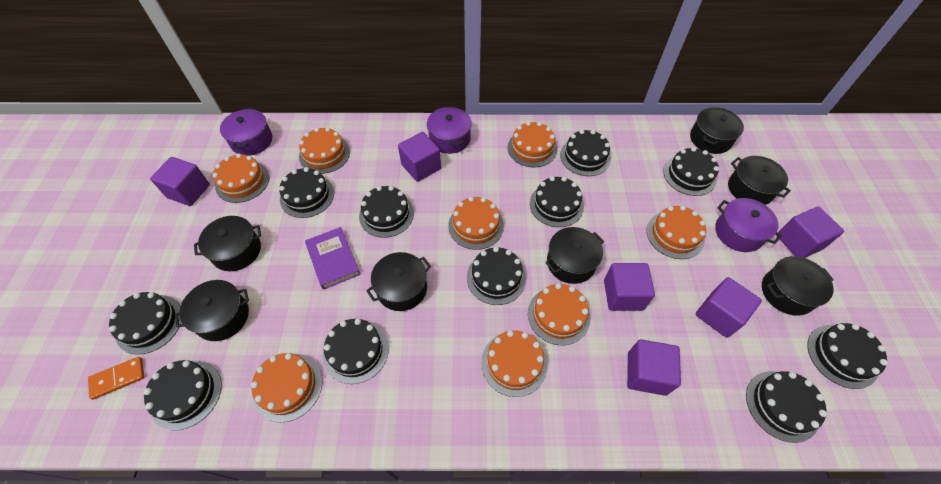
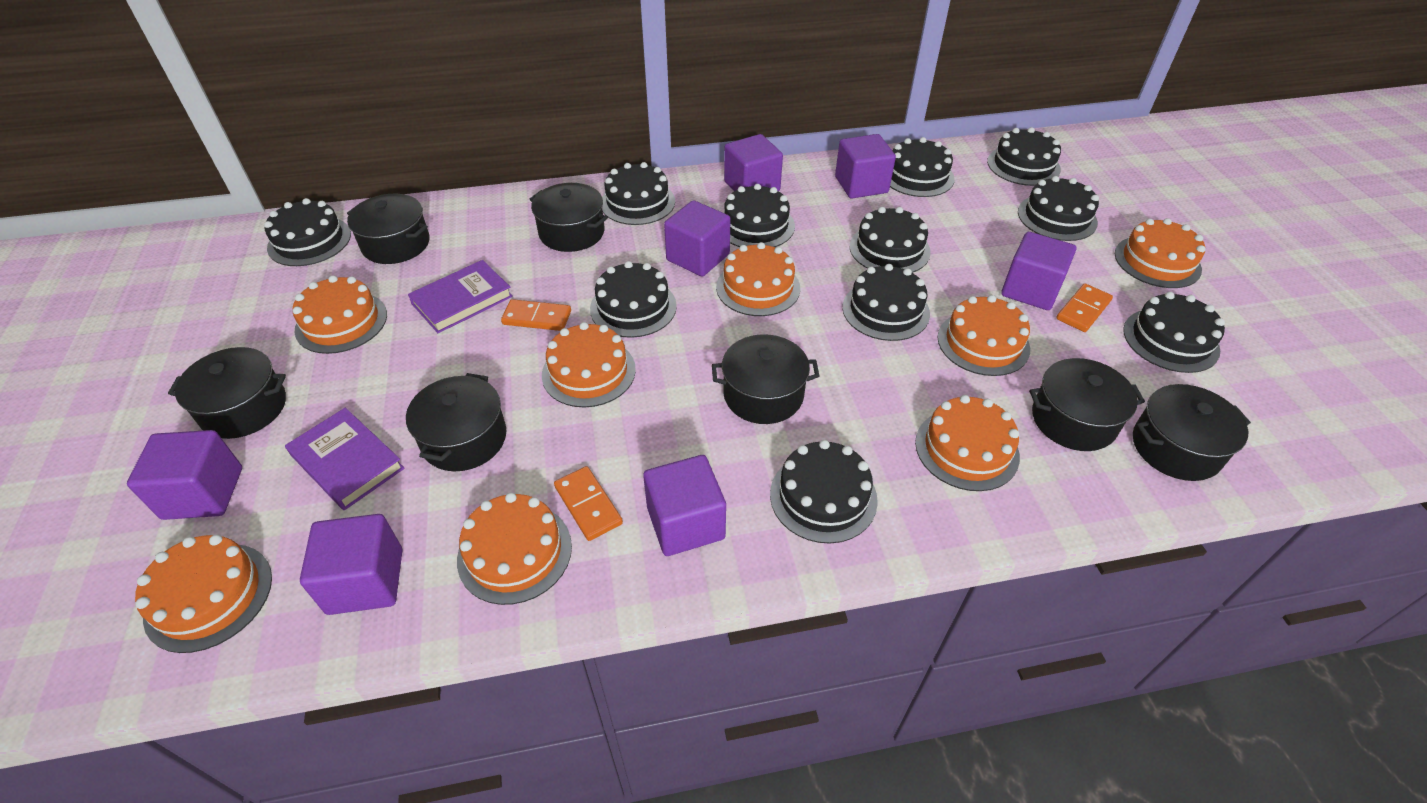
orange domino: 1 -> 3
purple book: 1 -> 2
purple cube: 6 -> 7
purple pot: 3 -> 0

